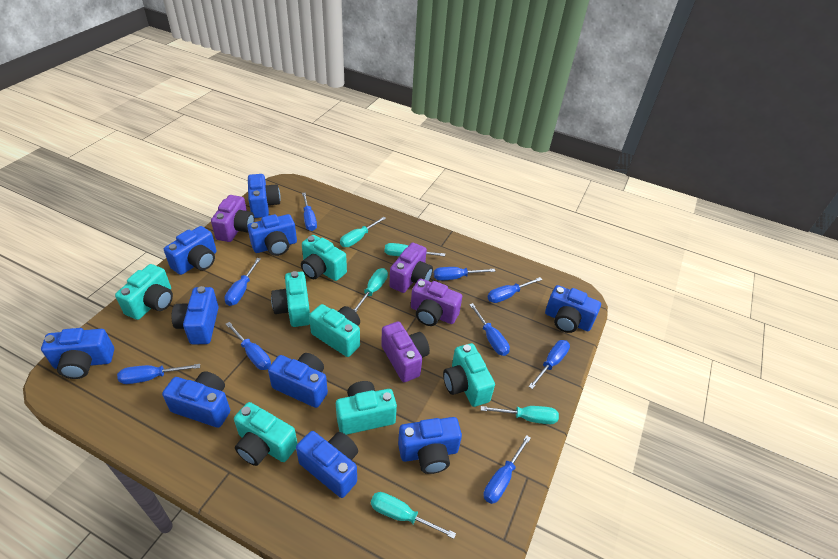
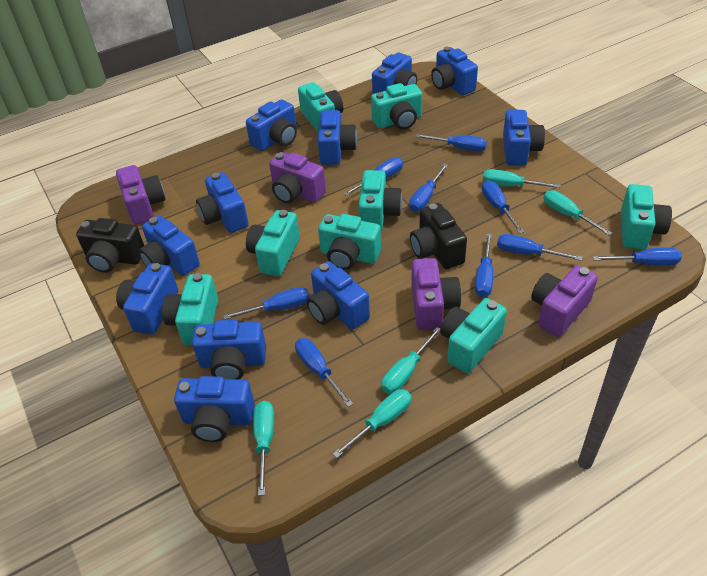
black camera: 0 -> 2
blue camera: 10 -> 11
turquoise camera: 7 -> 8

